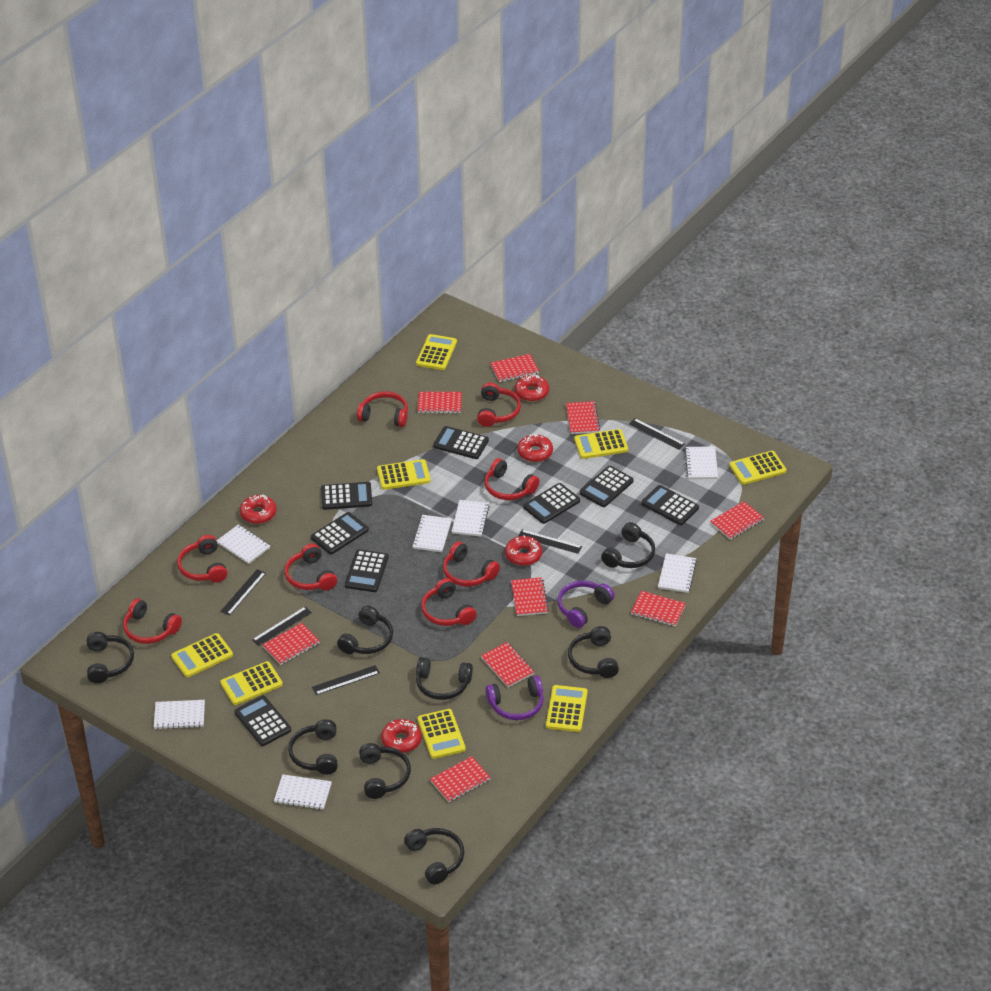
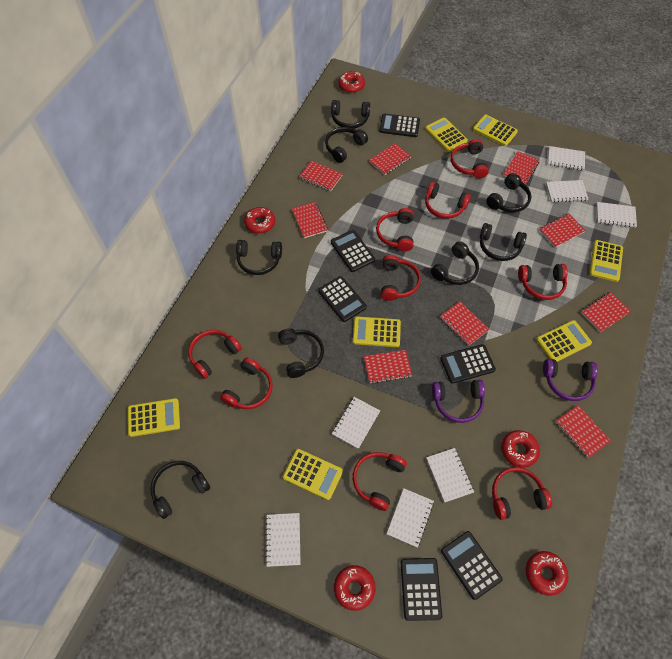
black calculator: 8 -> 6
black ruler: 5 -> 0
red headphones: 8 -> 9
yellow calculator: 8 -> 7

